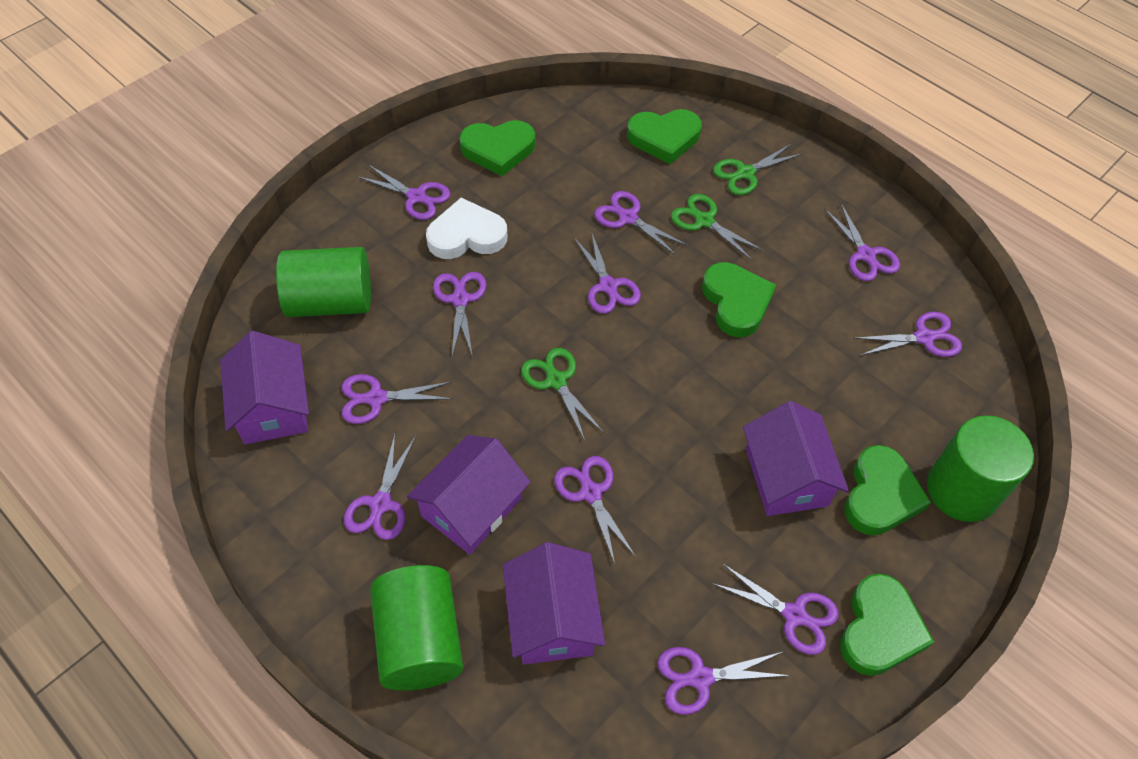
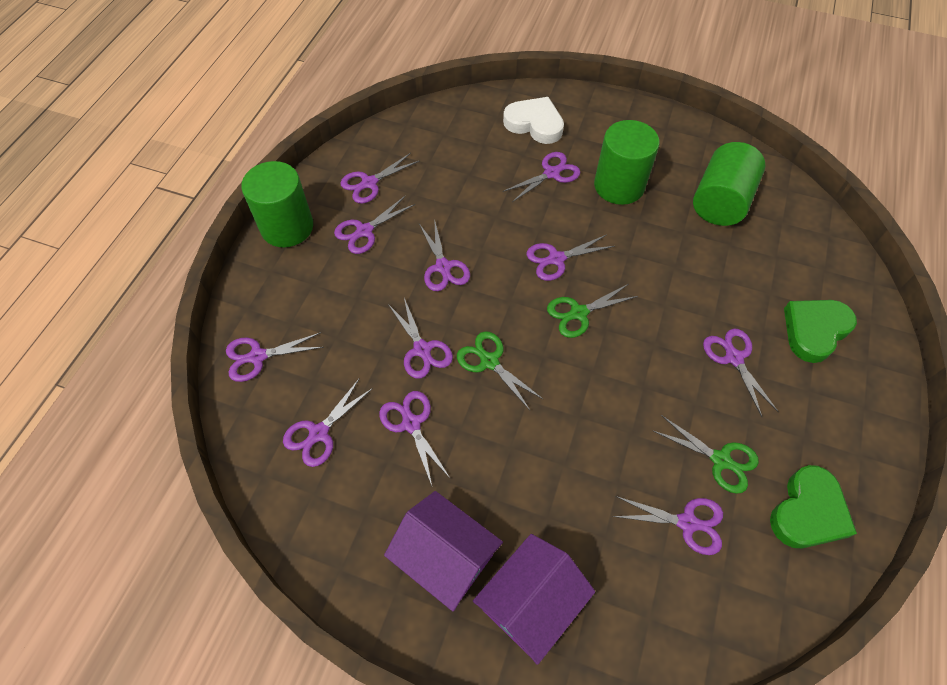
green heart: 5 -> 2
purple house: 4 -> 2

